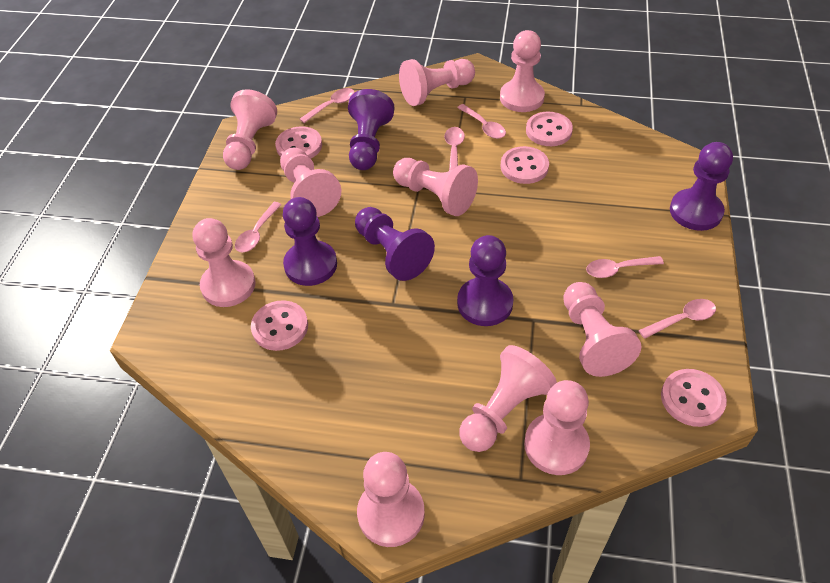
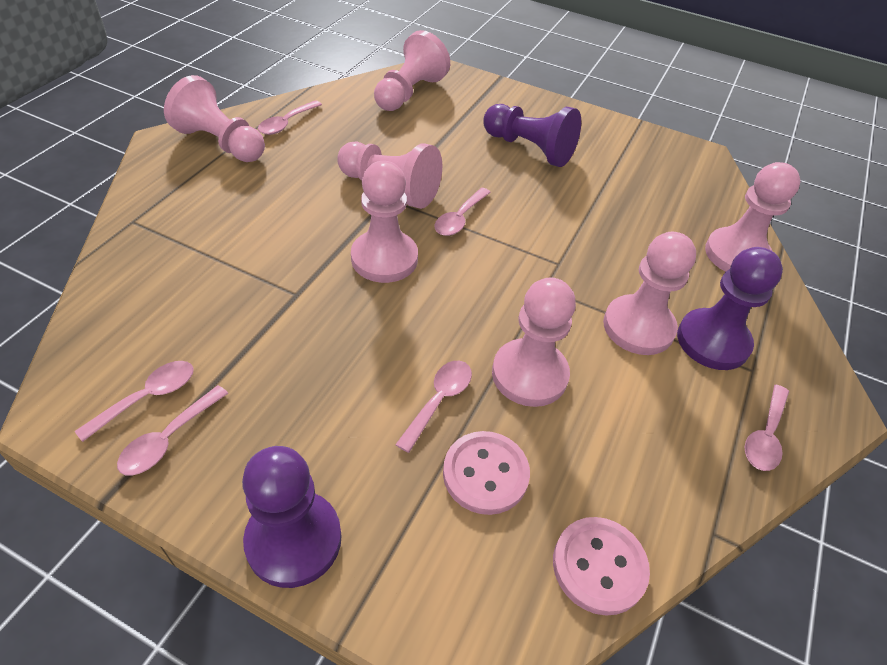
pink button: 5 -> 2
pink pawn: 10 -> 7
purple pawn: 5 -> 3

